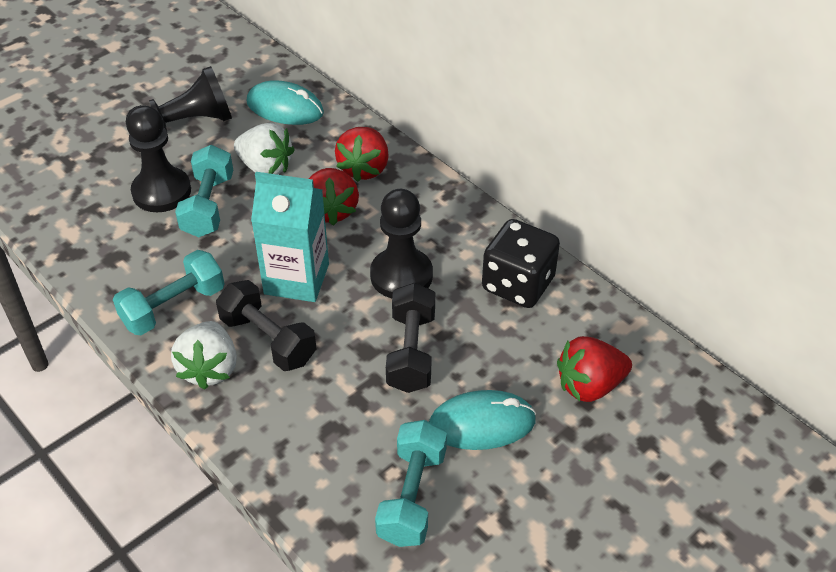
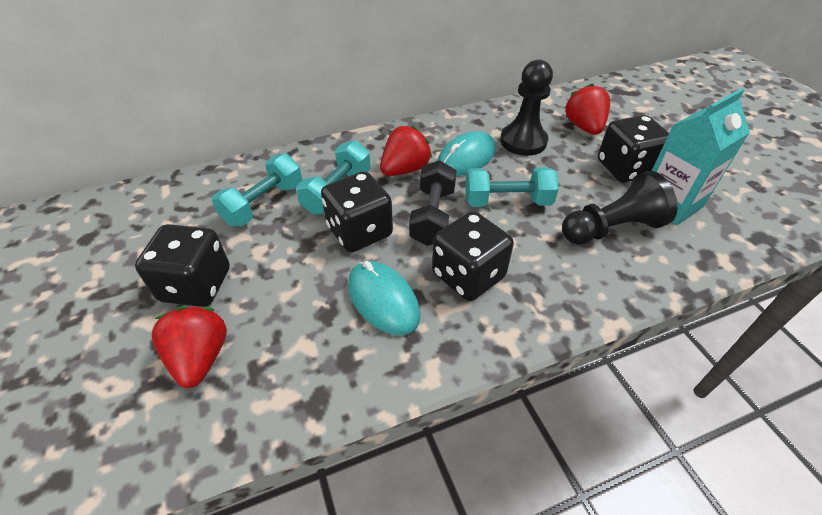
black dice: 1 -> 4
black dumbbell: 2 -> 1
black pawn: 3 -> 2
white strawberry: 2 -> 0

